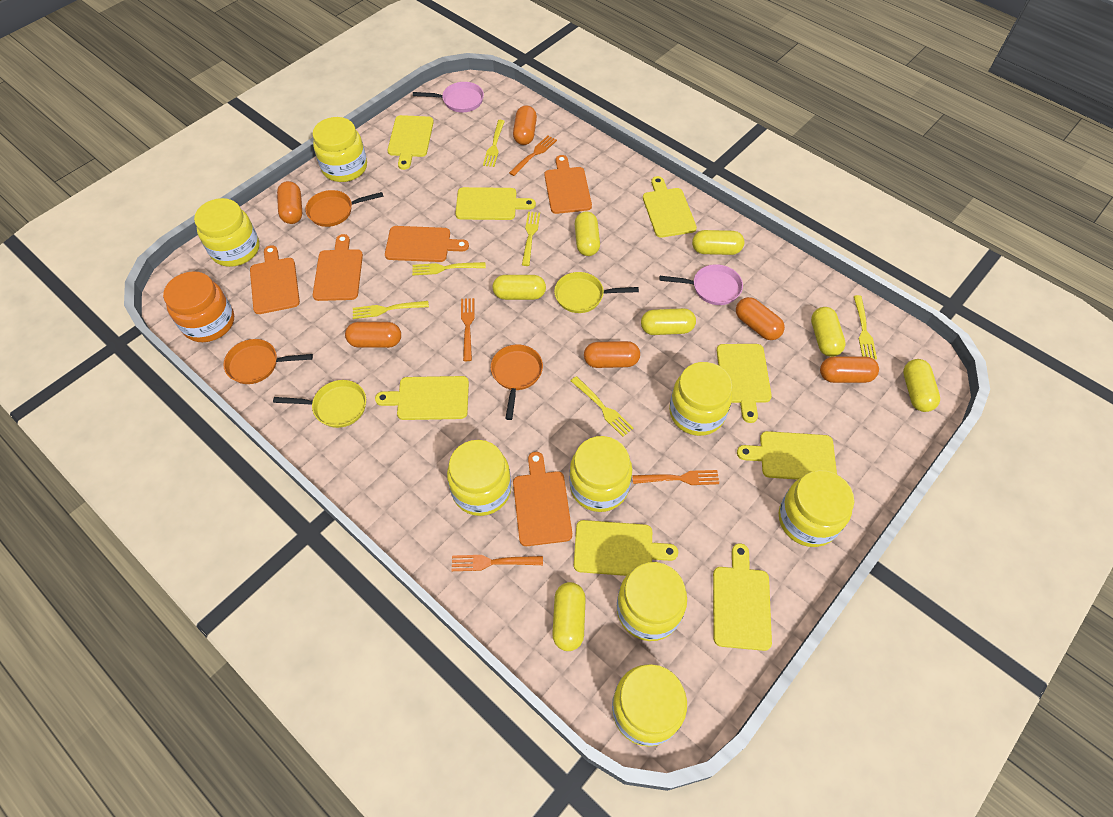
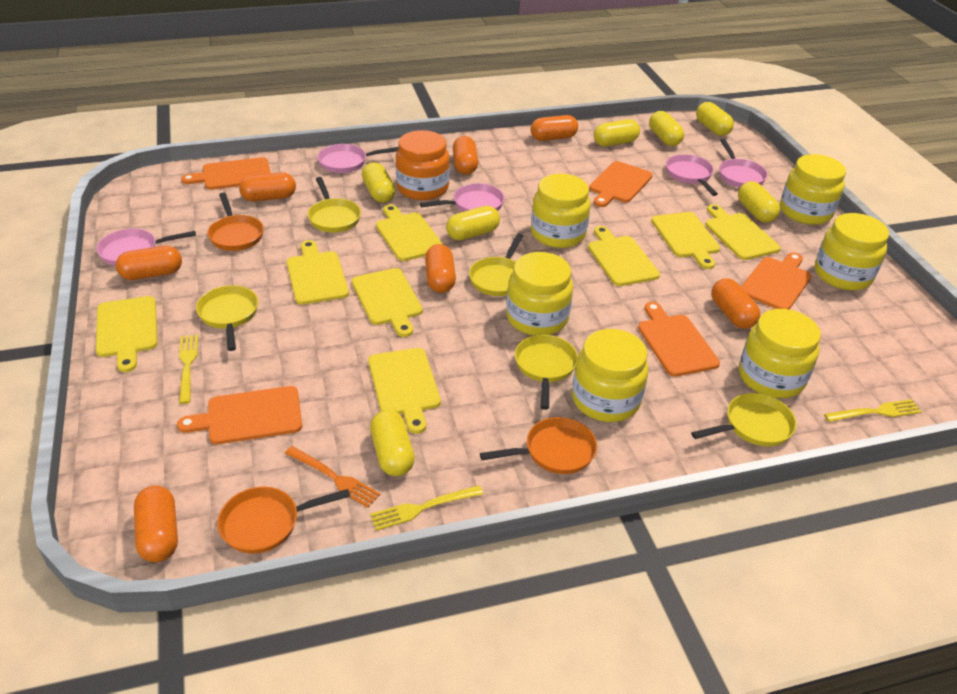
orange capsule: 6 -> 7
orange fork: 4 -> 1
pink pan: 2 -> 5
yellow fork: 6 -> 3
yellow jar: 8 -> 6
yellow pan: 2 -> 5

